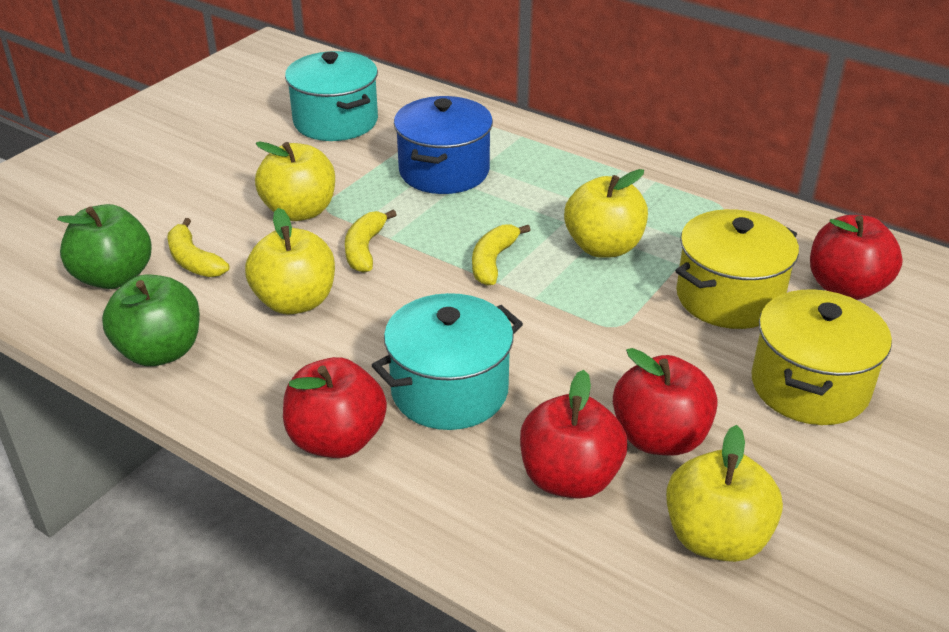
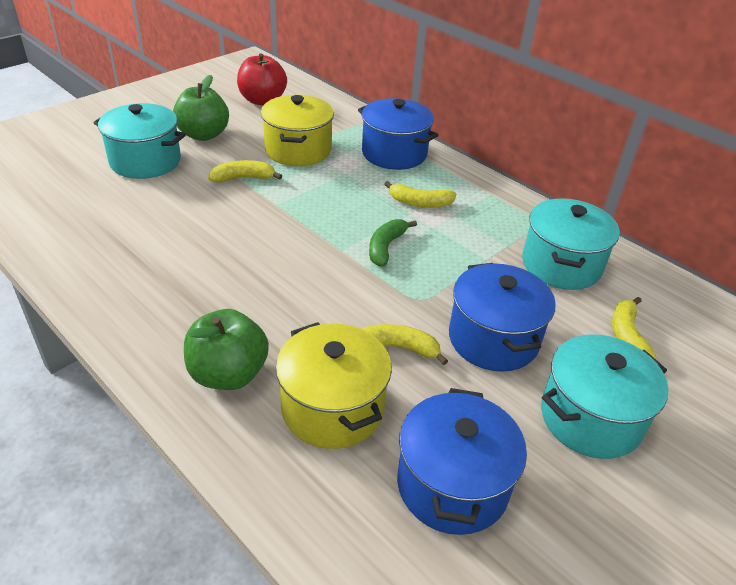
blue pot: 1 -> 3
green banana: 0 -> 1
red apple: 4 -> 1
turquoise pot: 2 -> 3
yellow apple: 4 -> 0
yellow banana: 3 -> 4

